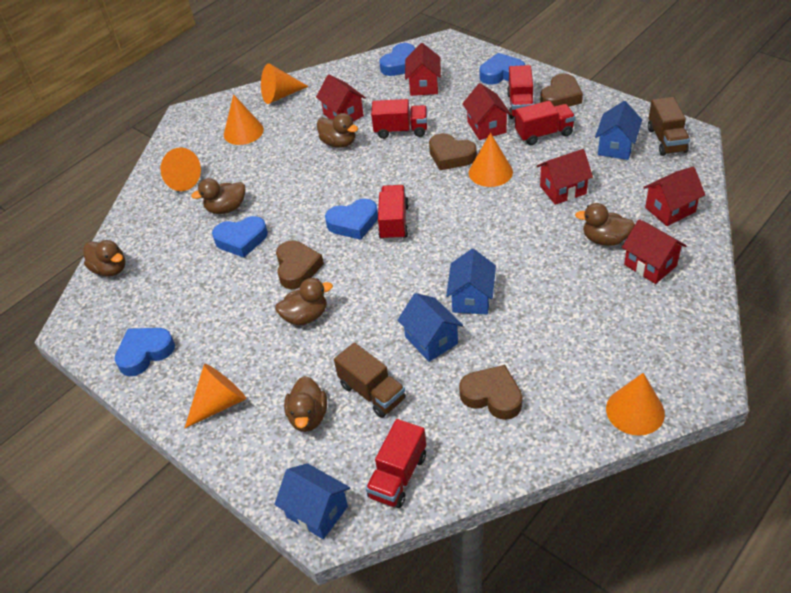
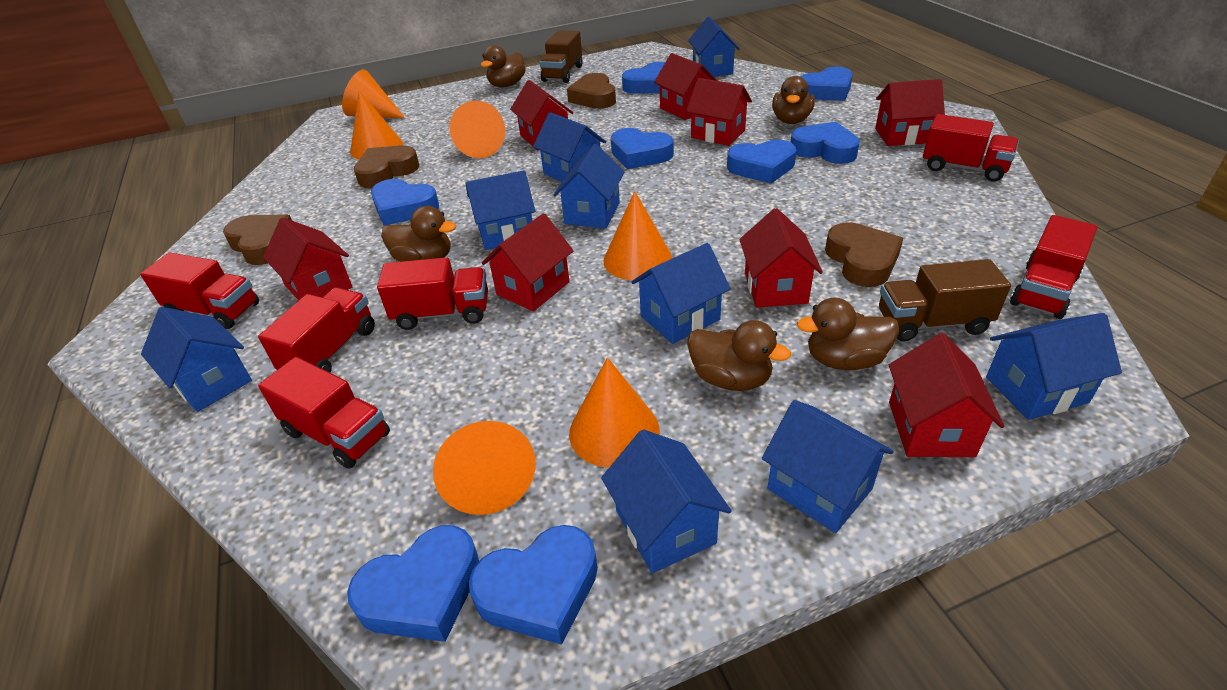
blue heart: 5 -> 8
blue house: 4 -> 9
brown duck: 6 -> 5
red house: 6 -> 8
red truck: 5 -> 6

